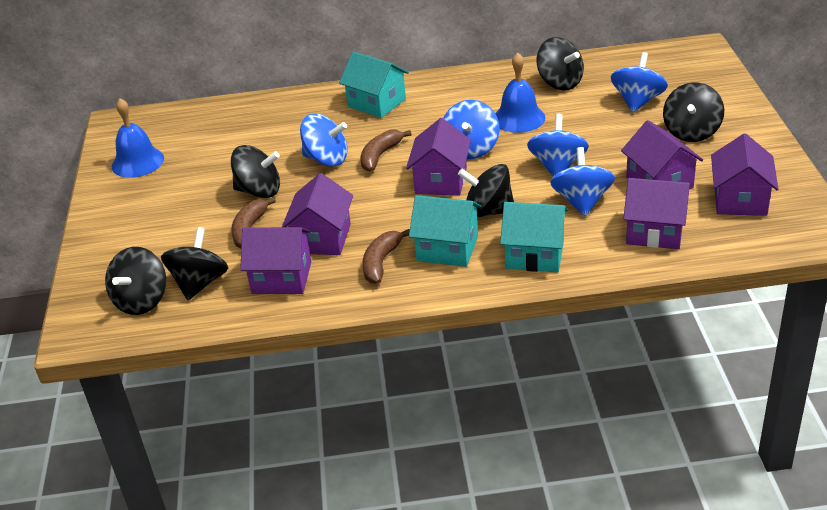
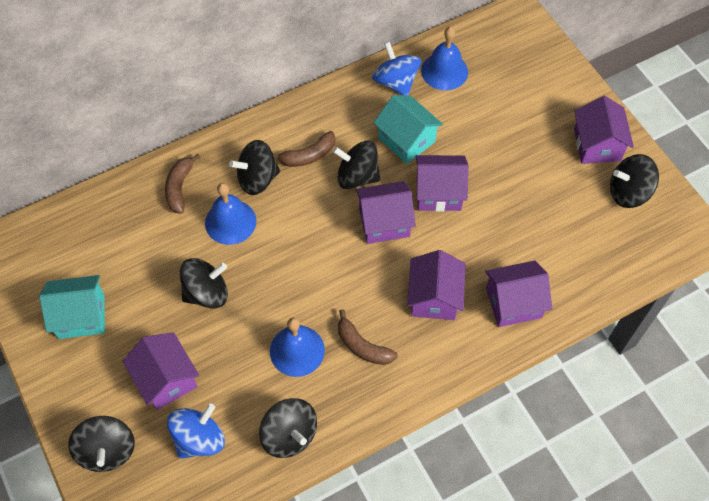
blue bell: 2 -> 3
blue spinning top: 5 -> 2
turquoise house: 3 -> 2

